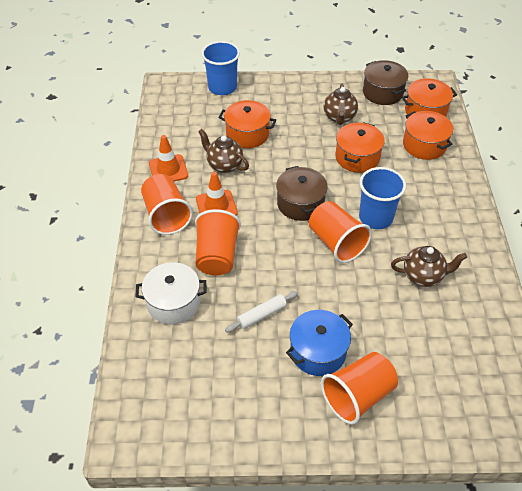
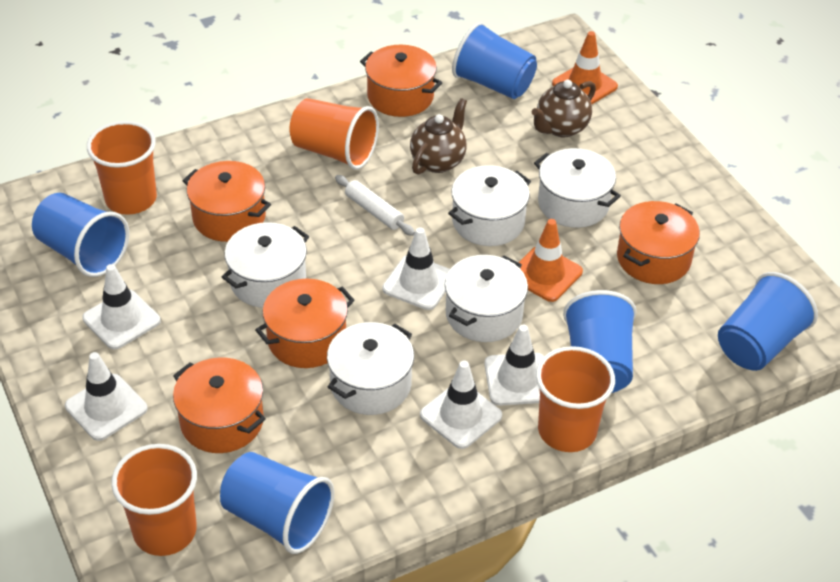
blue cup: 2 -> 5
blue pot: 1 -> 0
brown pot: 2 -> 0
brown teapot: 3 -> 2
orange pot: 4 -> 5
white pot: 1 -> 5
white traffic cone: 0 -> 5

